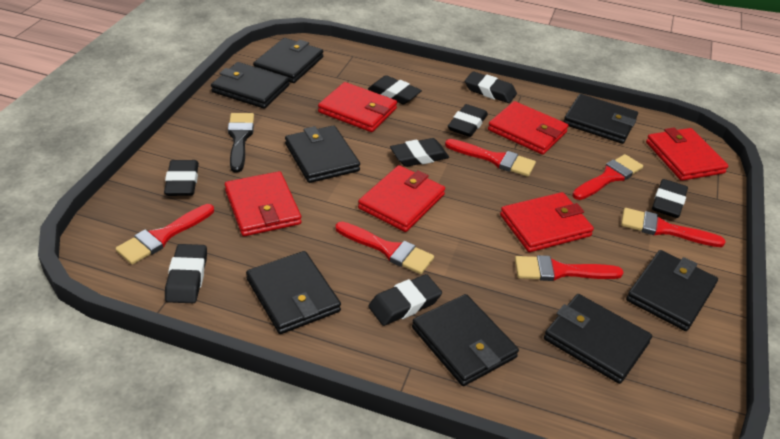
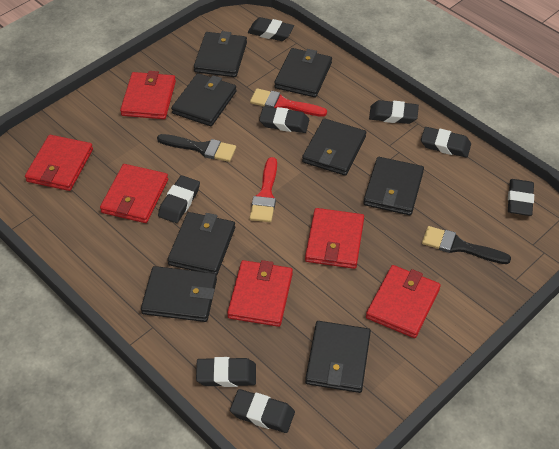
black brush: 1 -> 2
red brush: 6 -> 2

